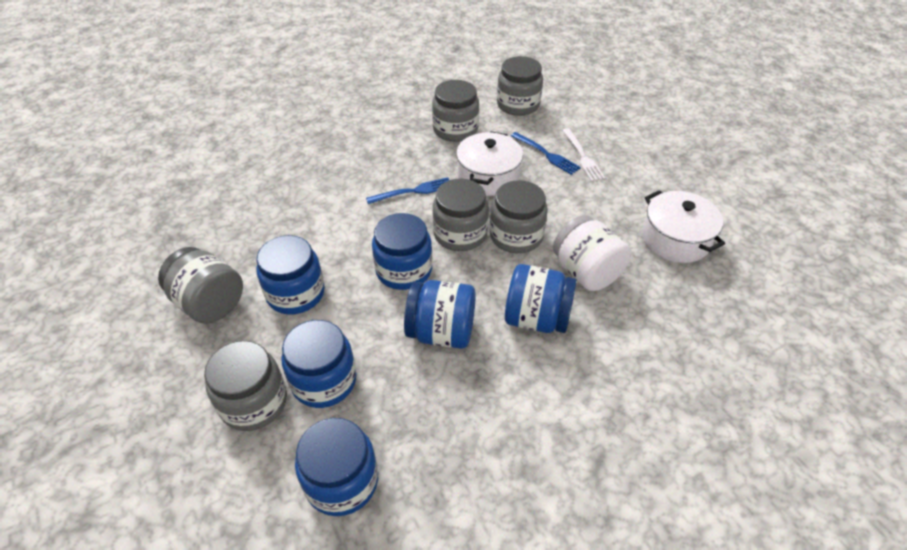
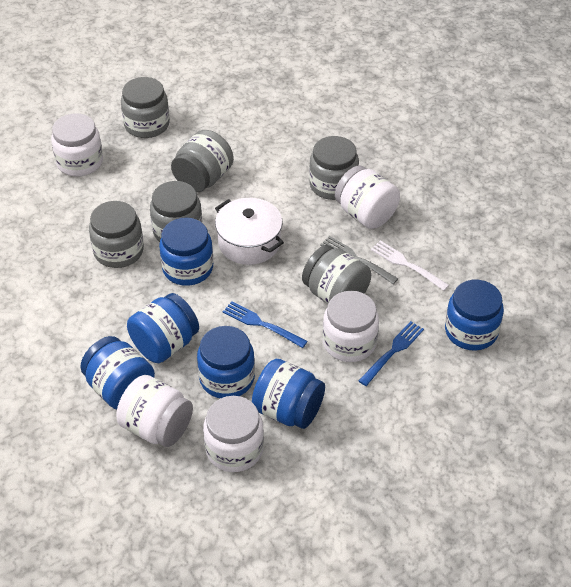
grey fork: 0 -> 1
white jar: 1 -> 5
white pot: 2 -> 1

